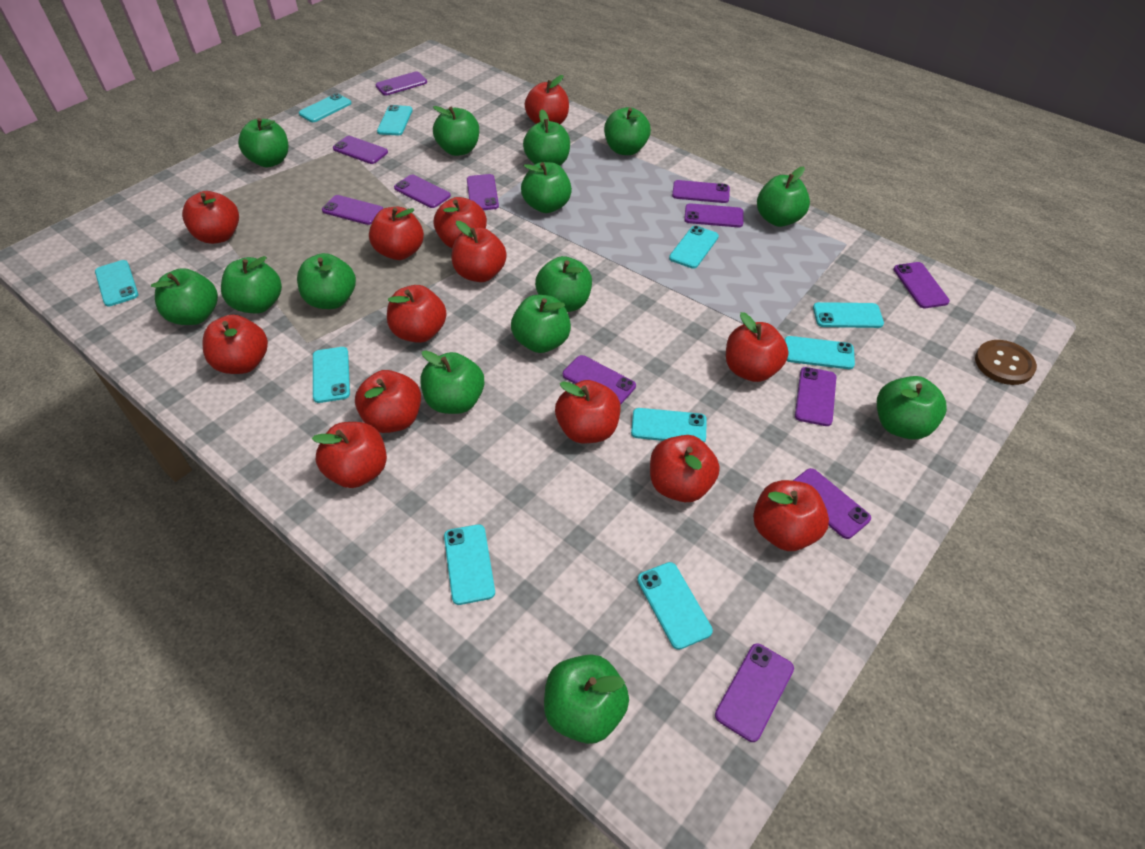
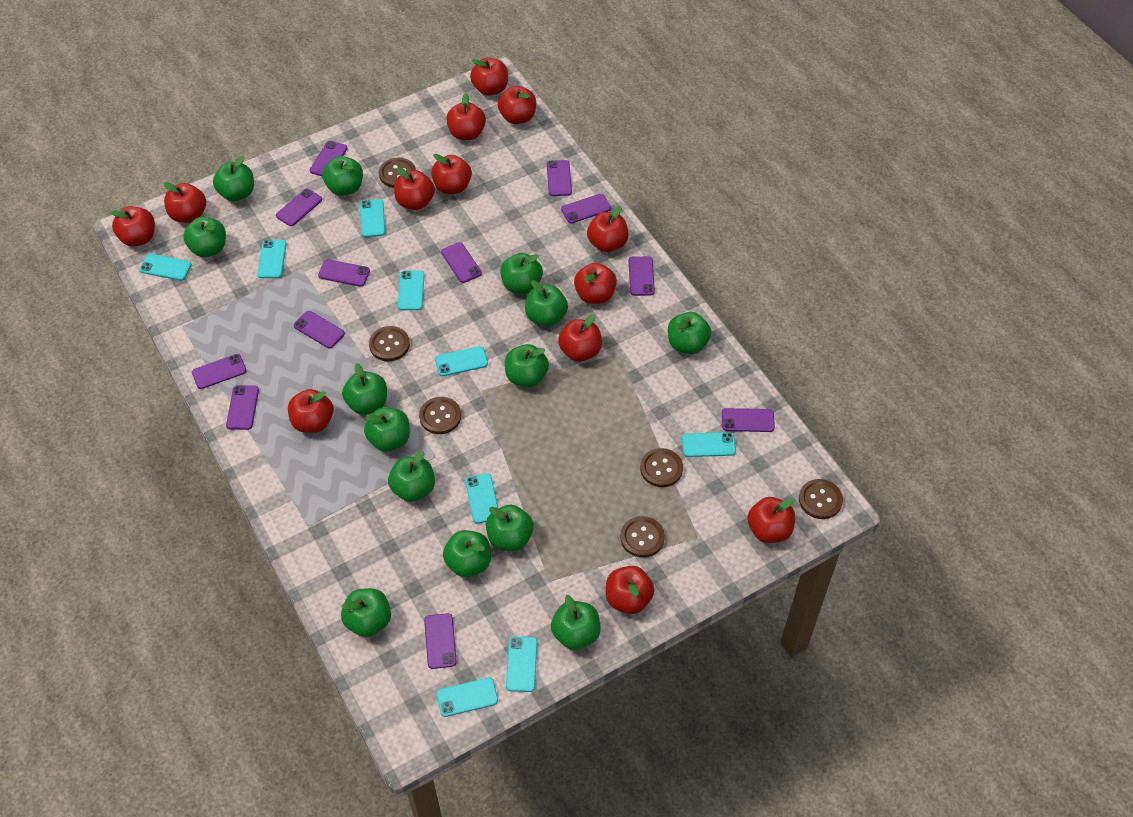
brown button: 1 -> 6
turquoise phone: 10 -> 9

